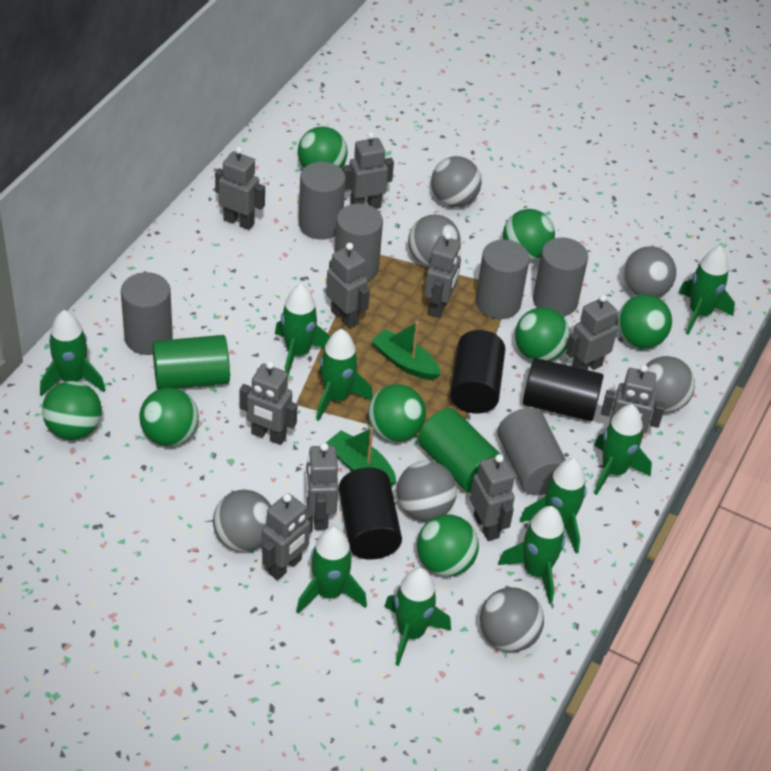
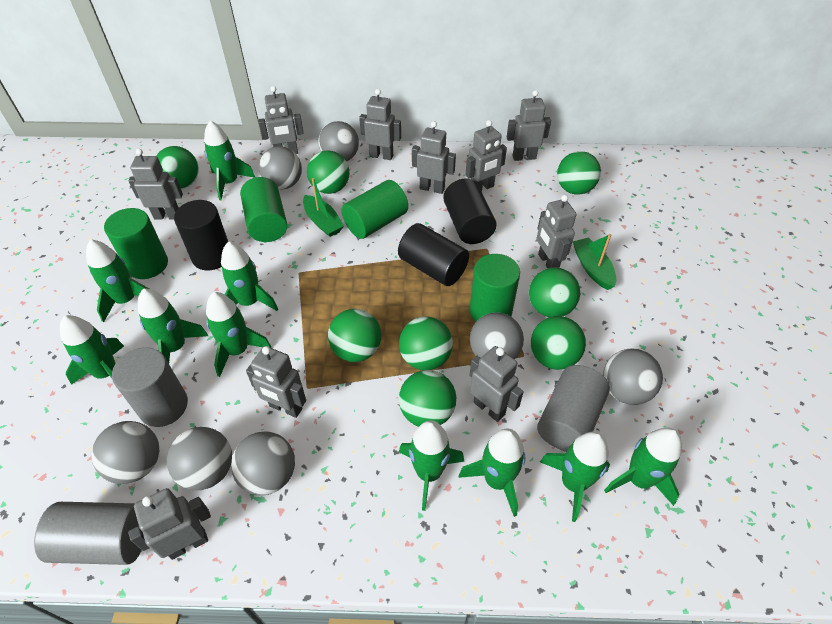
green cylinder: 2 -> 4
green rocket: 9 -> 10
grey cylinder: 6 -> 3

